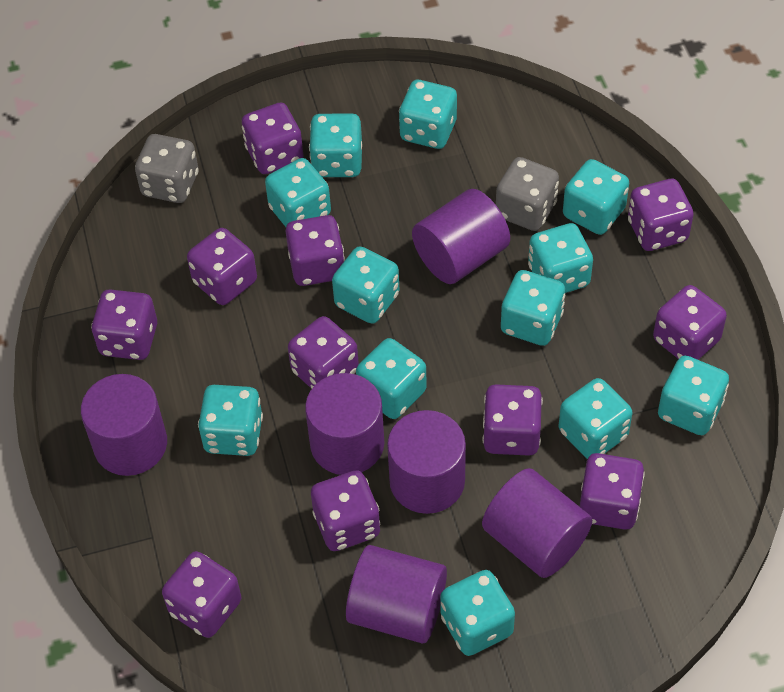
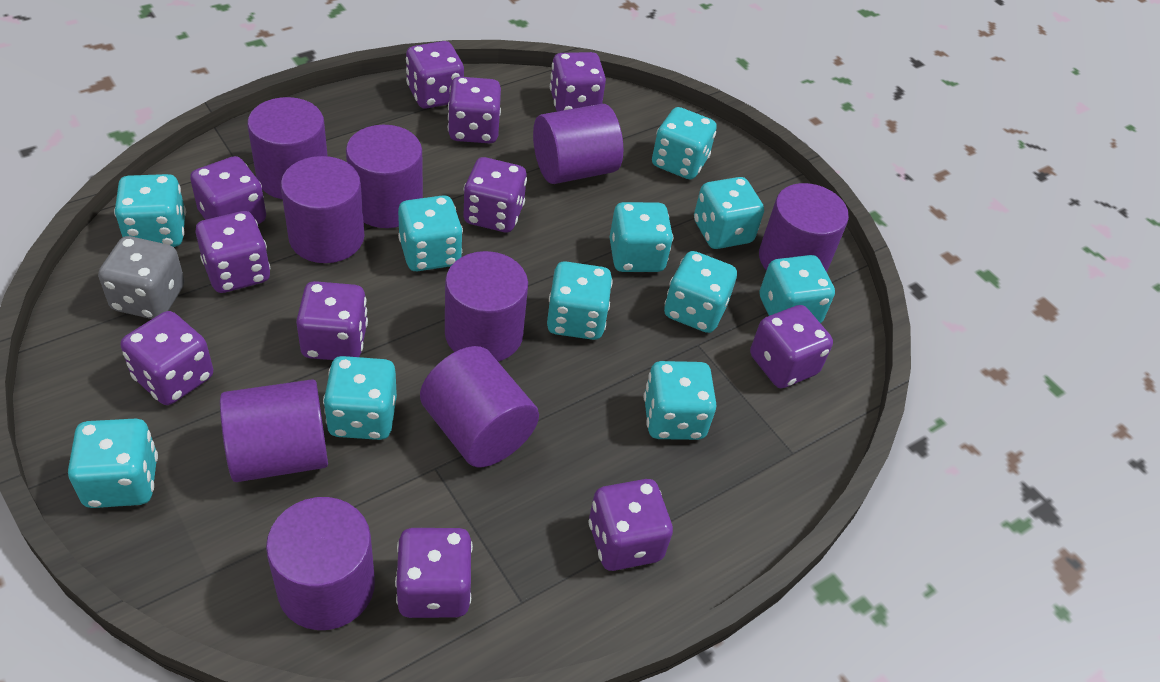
grey dice: 2 -> 1
purple cylinder: 6 -> 9
turquoise dice: 12 -> 11

